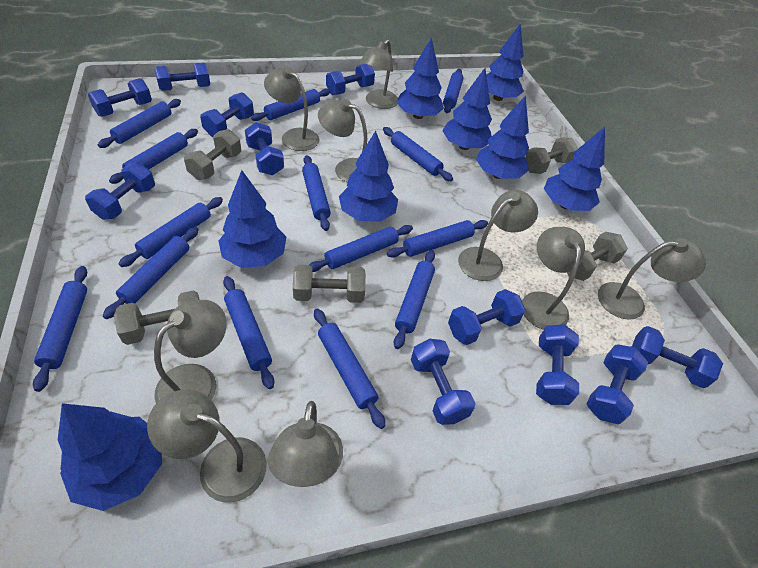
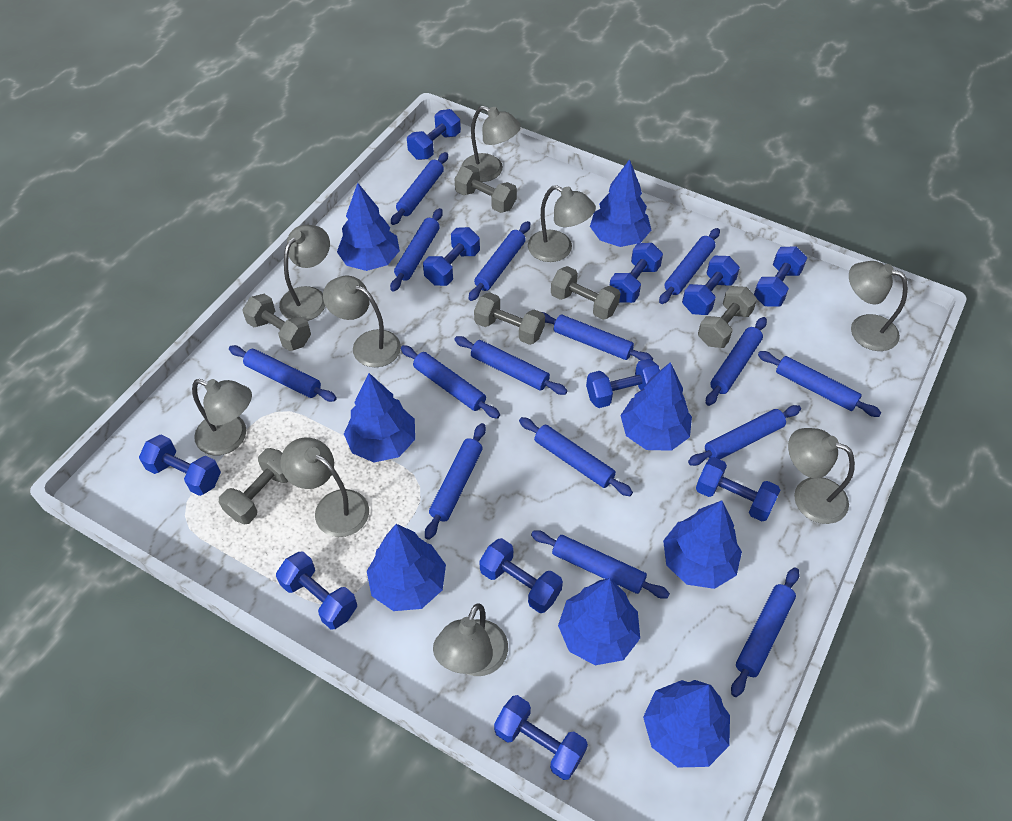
blue rolling pin: 14 -> 15
grey dumbbell: 5 -> 6

